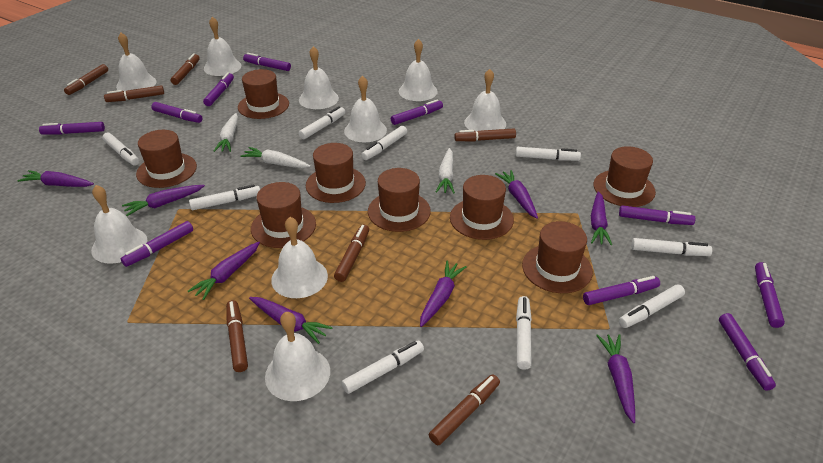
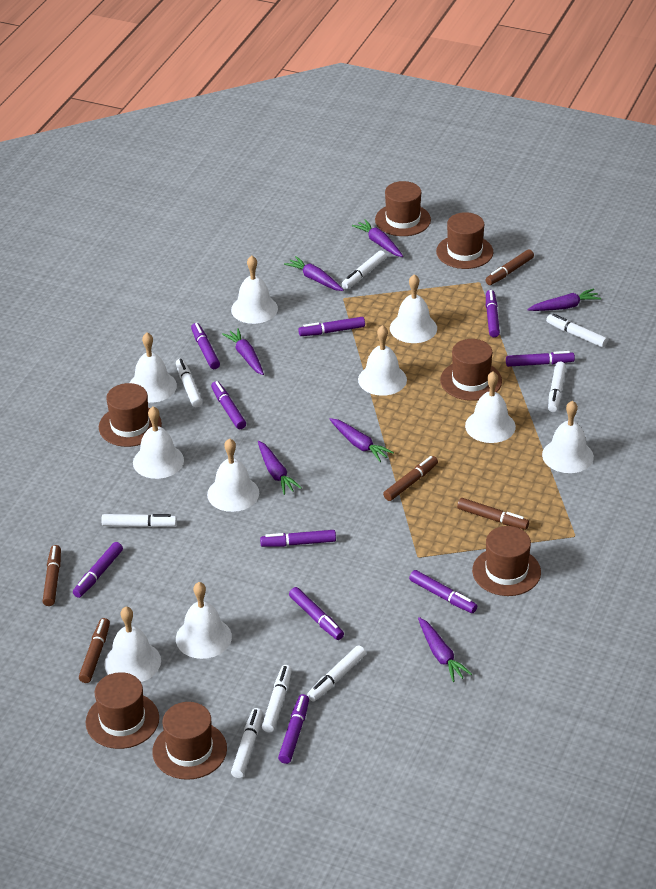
brown hat: 8 -> 7
brown marker: 7 -> 5
purple carrot: 8 -> 7
white bell: 9 -> 10
white carrot: 3 -> 0
white marker: 9 -> 8

